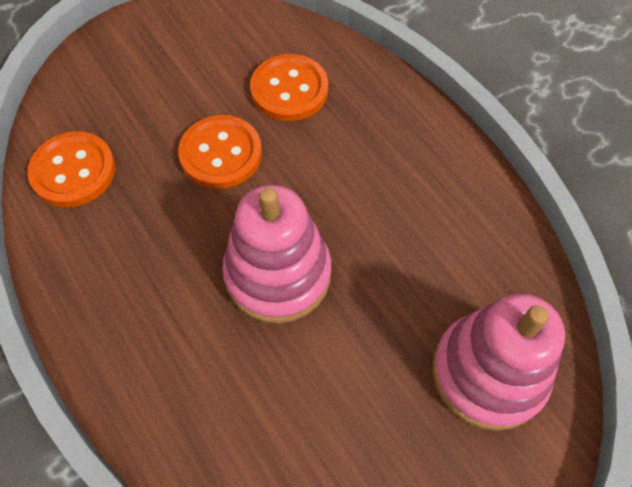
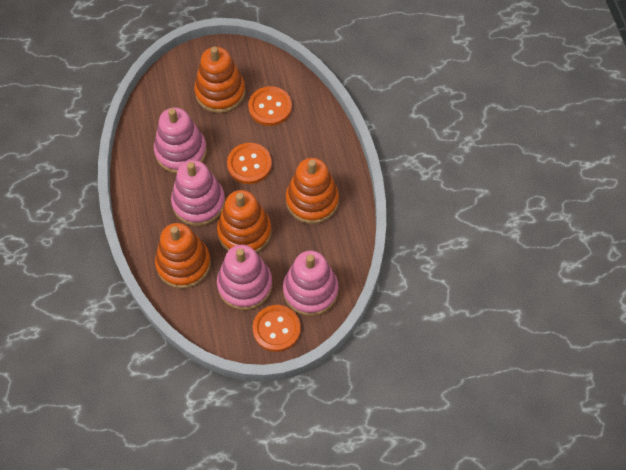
orange stacking toy: 0 -> 4
pink stacking toy: 2 -> 4

